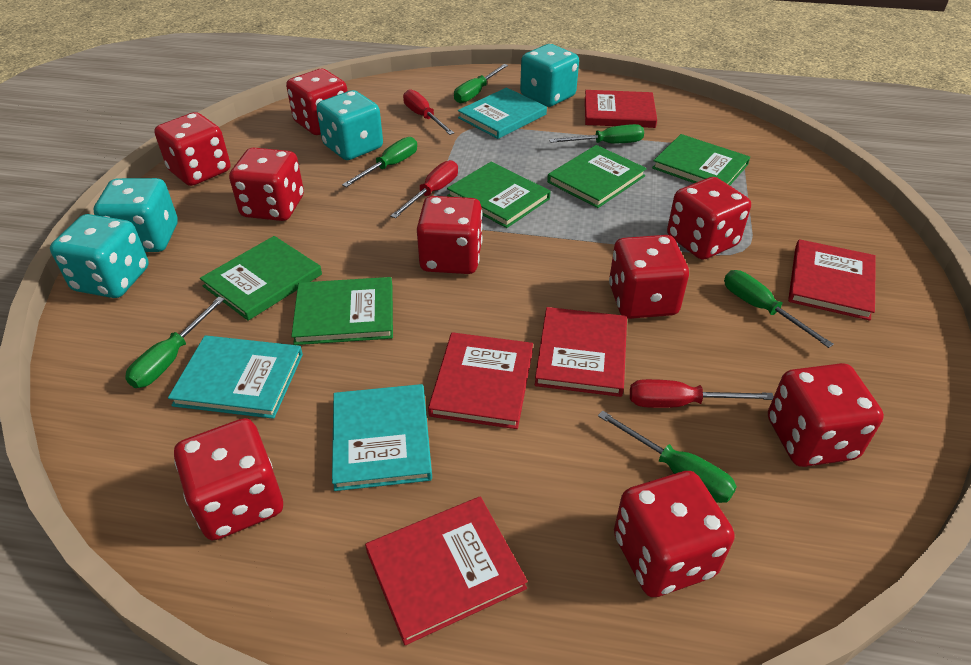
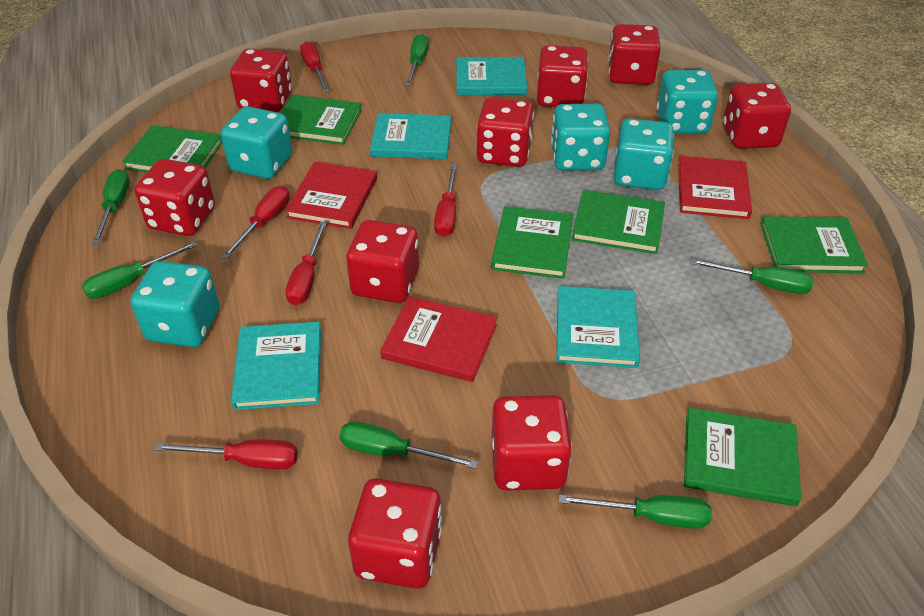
green book: 5 -> 6
red book: 5 -> 3
red screwdriver: 3 -> 5
turquoise book: 3 -> 4
turquoise dice: 4 -> 5

